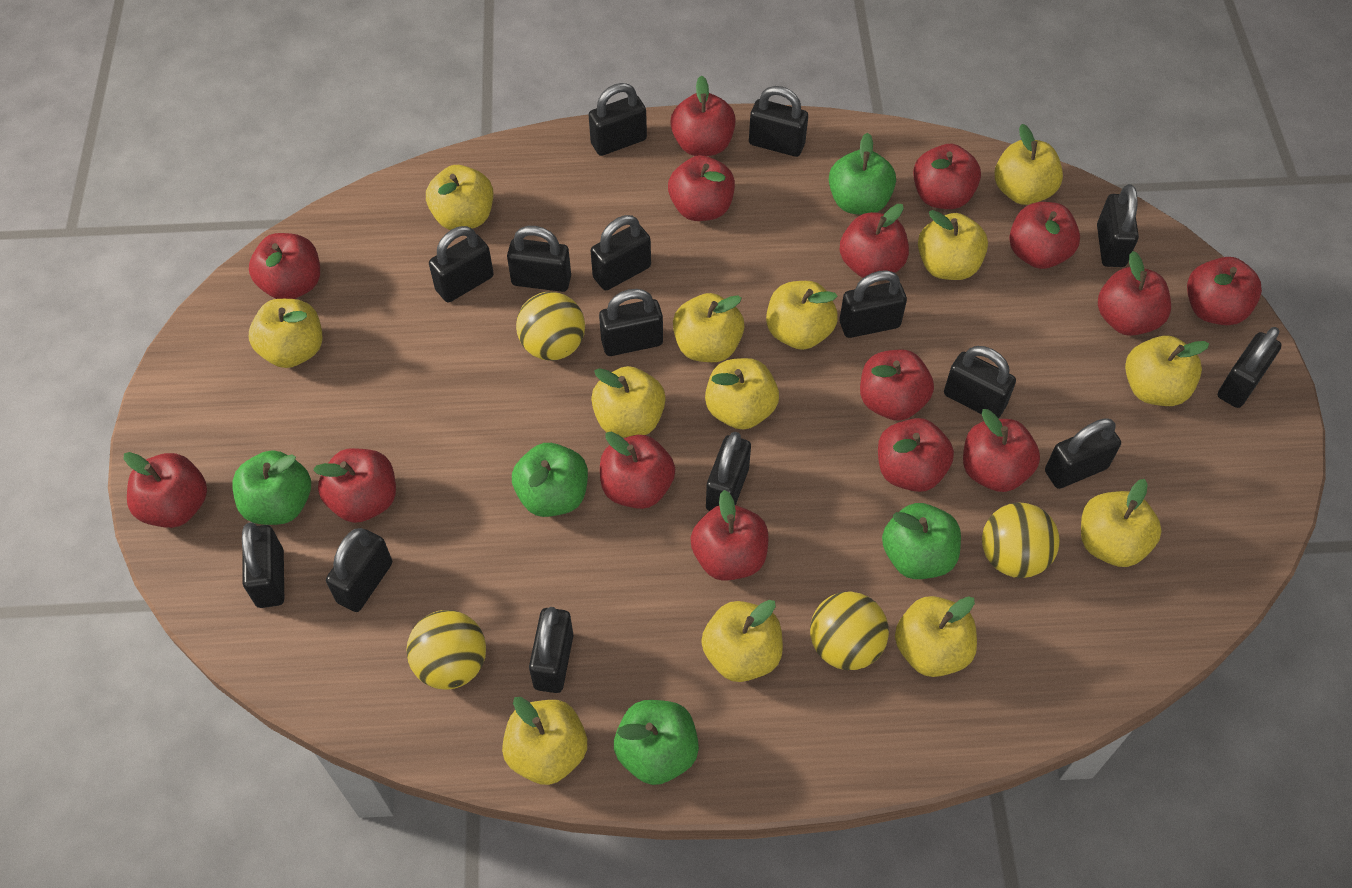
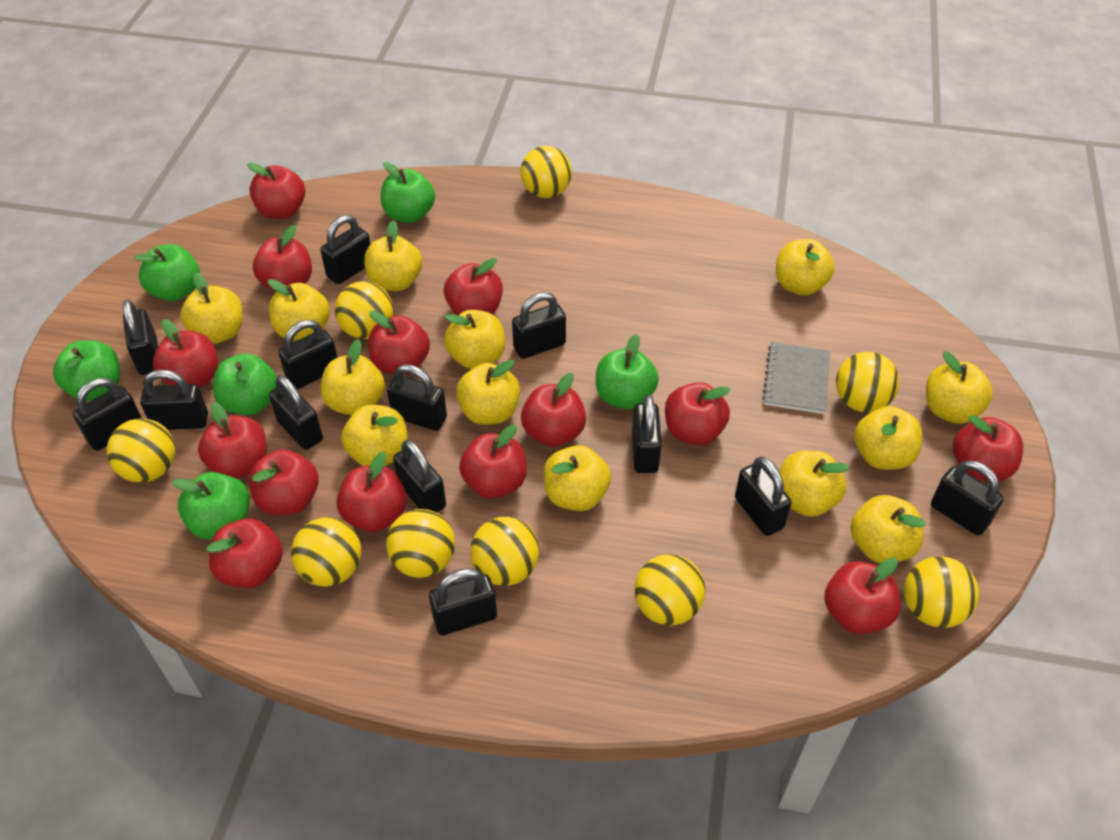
black padlock: 15 -> 13
green apple: 5 -> 6
grey notebook: 0 -> 1
red apple: 15 -> 14
yellow ball: 4 -> 9

